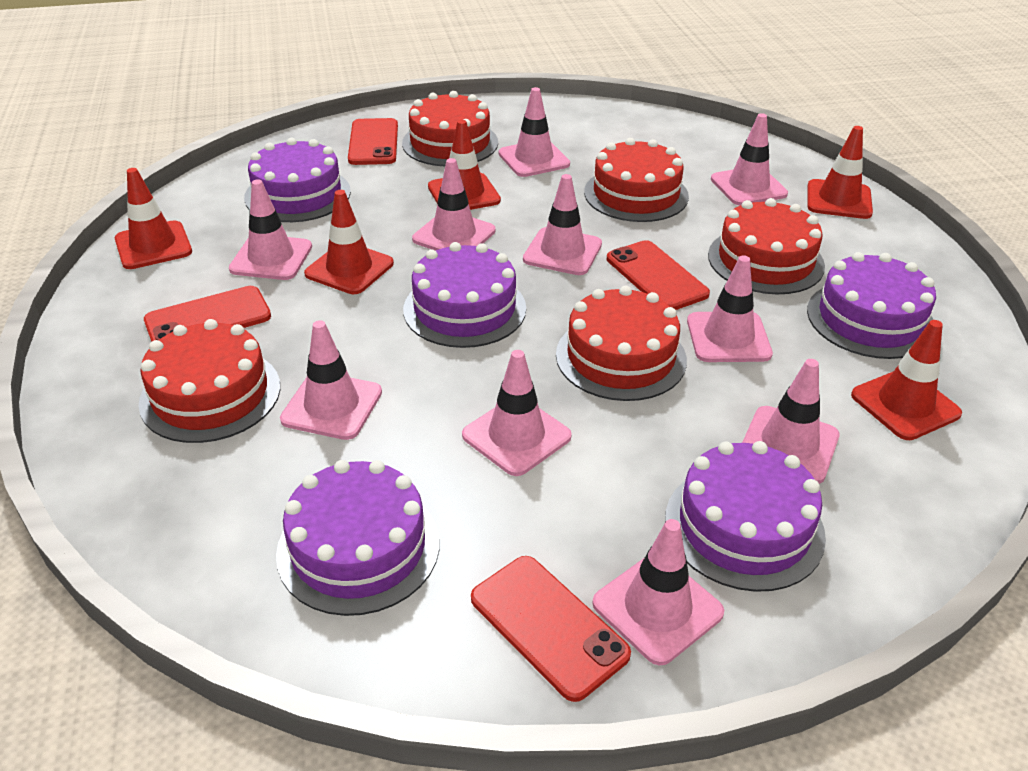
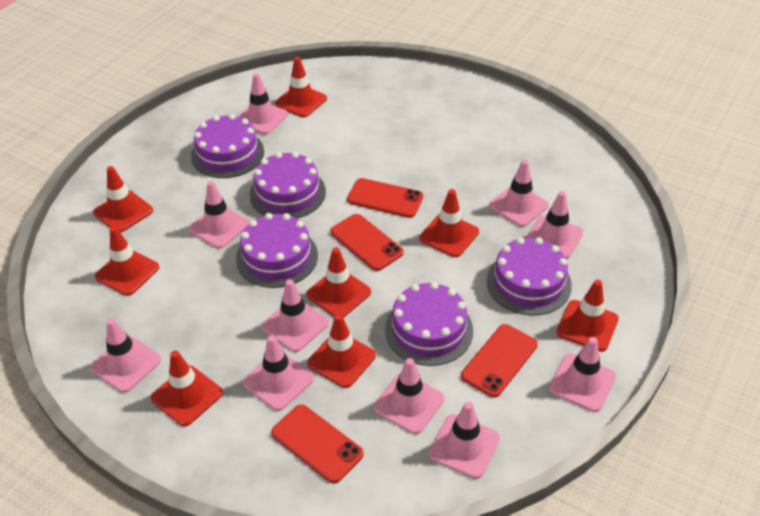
red cake: 5 -> 0
red traffic cone: 5 -> 8

